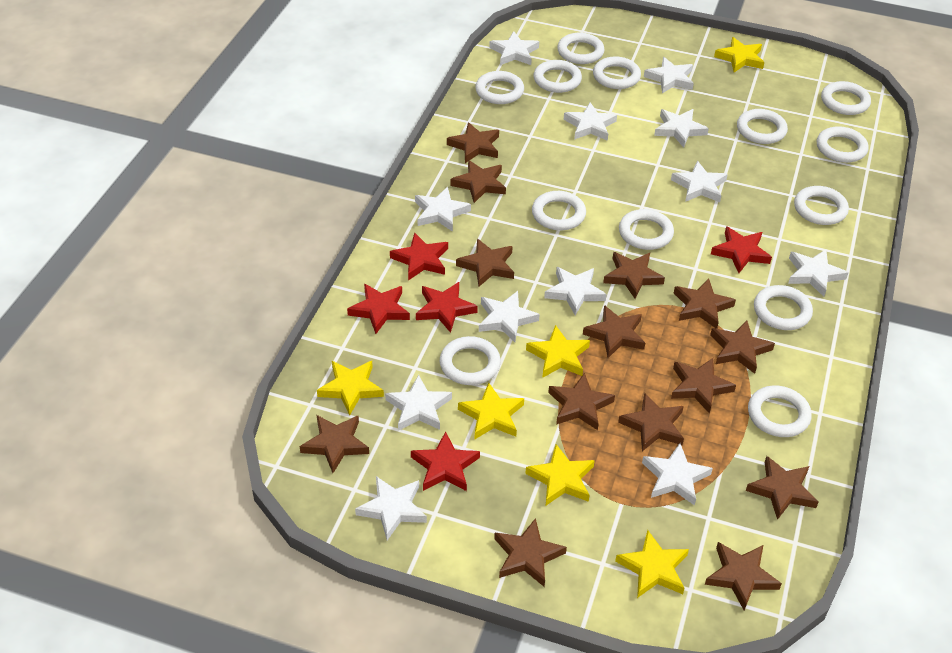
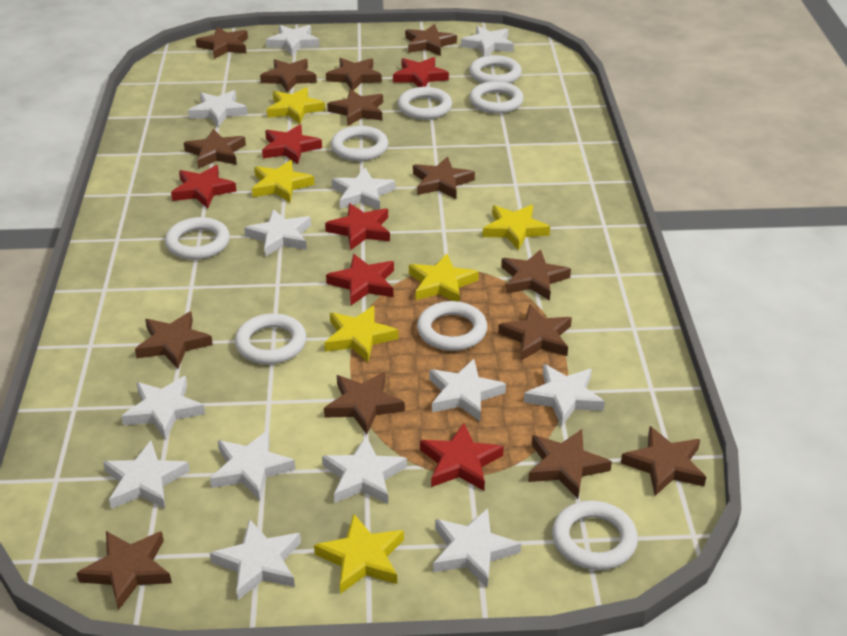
red star: 5 -> 6
white ring: 13 -> 8
white star: 12 -> 13

